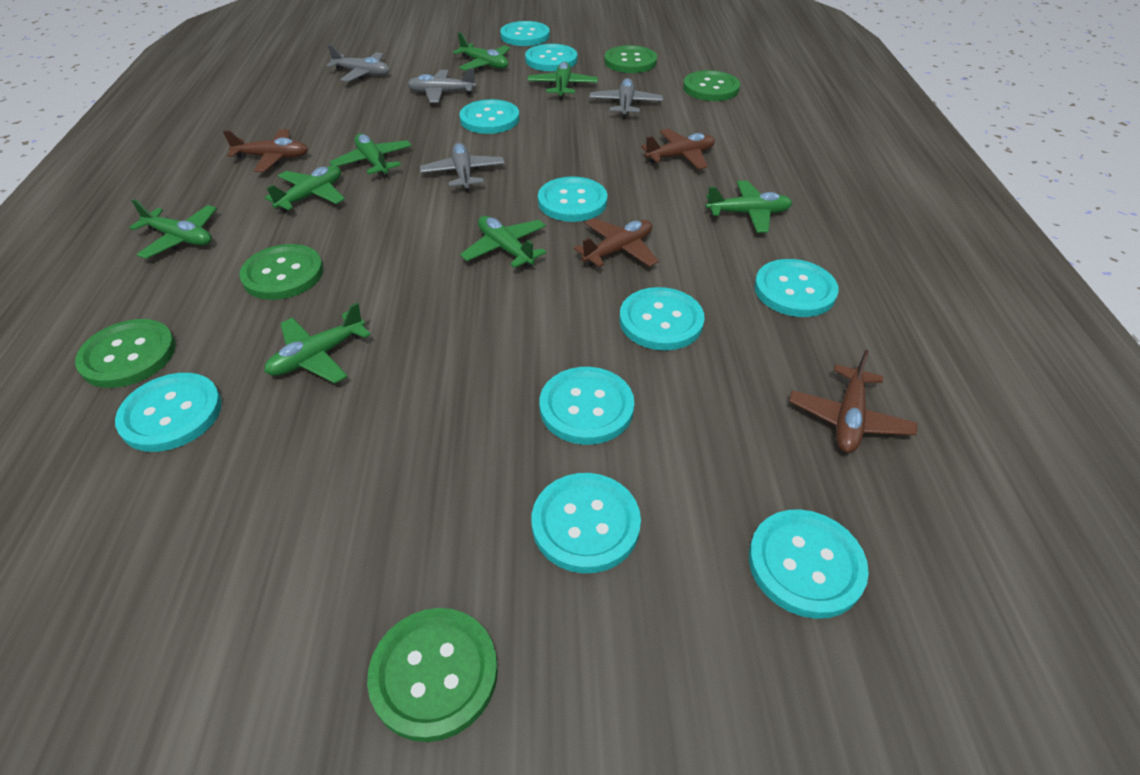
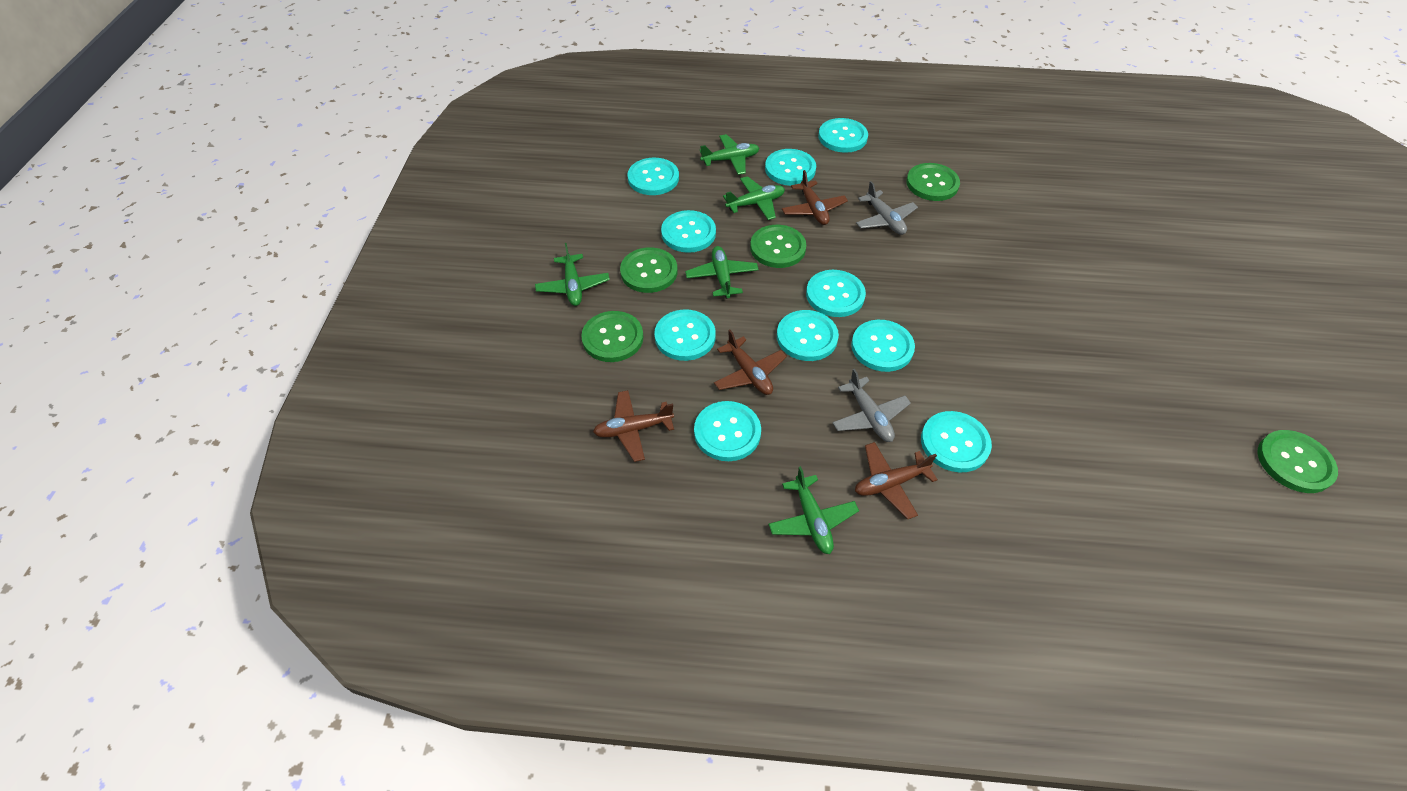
green plane: 8 -> 5
grey plane: 4 -> 2

